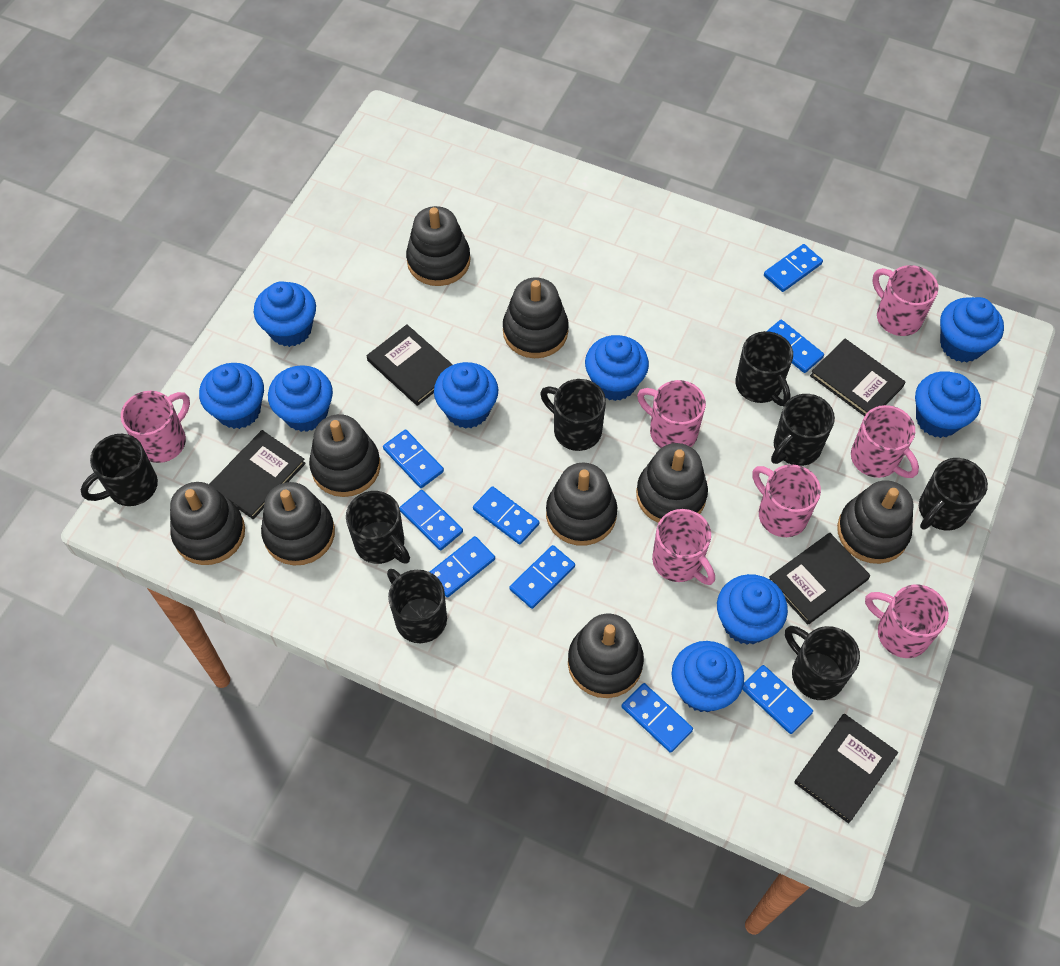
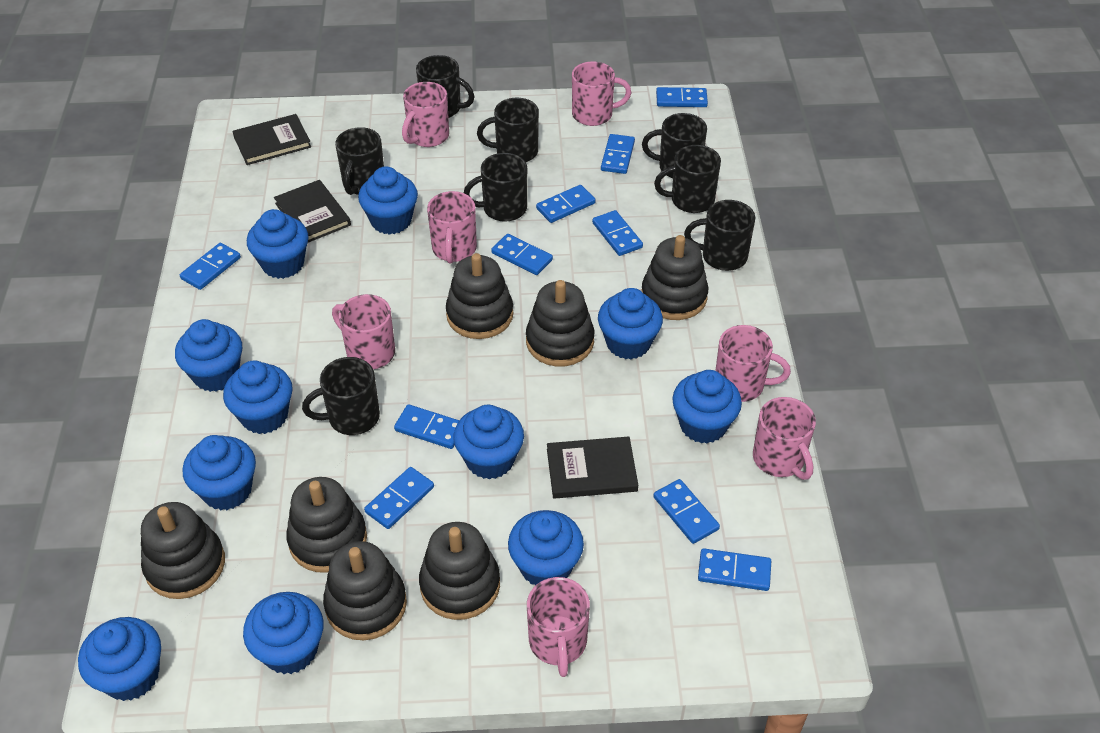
black book: 5 -> 3
black stacking toy: 9 -> 7
blue cupcake: 9 -> 11
blue domino: 9 -> 10

